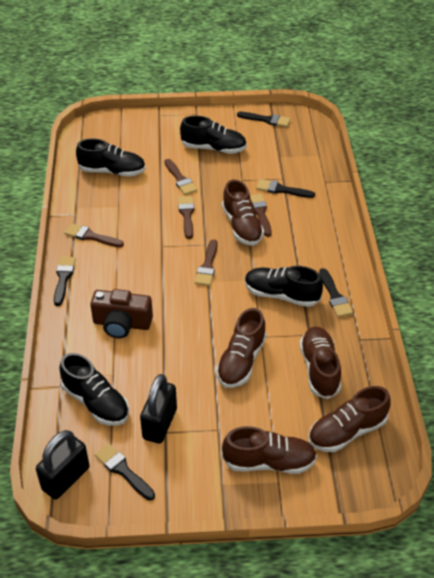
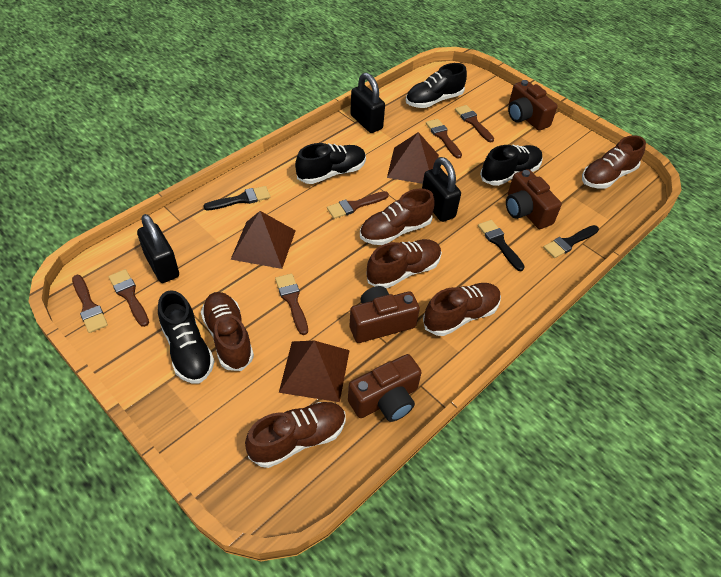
black brush: 5 -> 3
black padlock: 2 -> 3
brown brush: 5 -> 6
brown camera: 1 -> 4
brown pyramid: 0 -> 3
brown shoe: 5 -> 6

